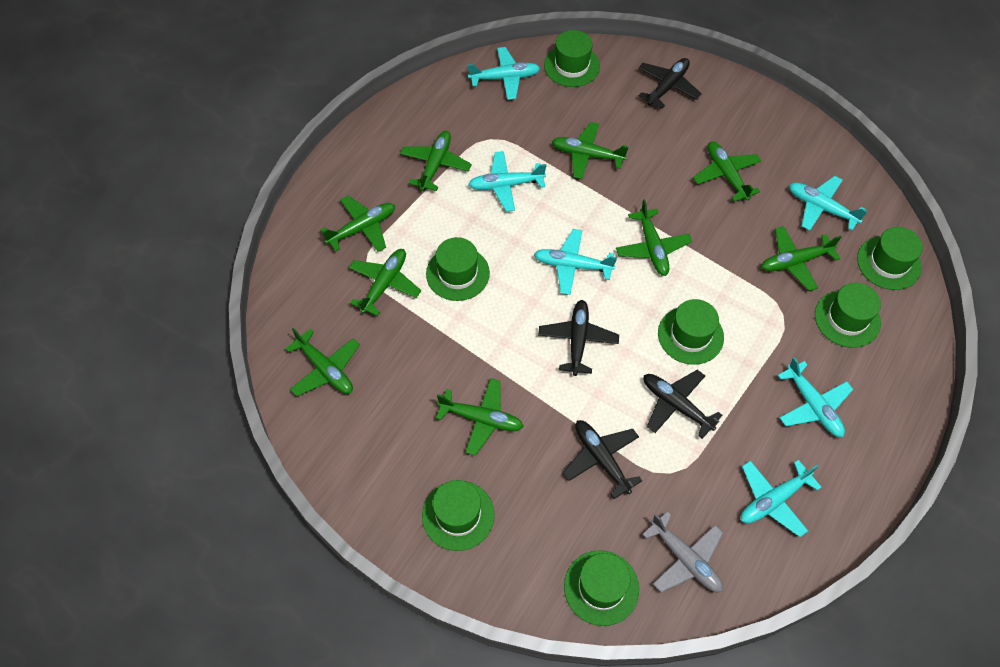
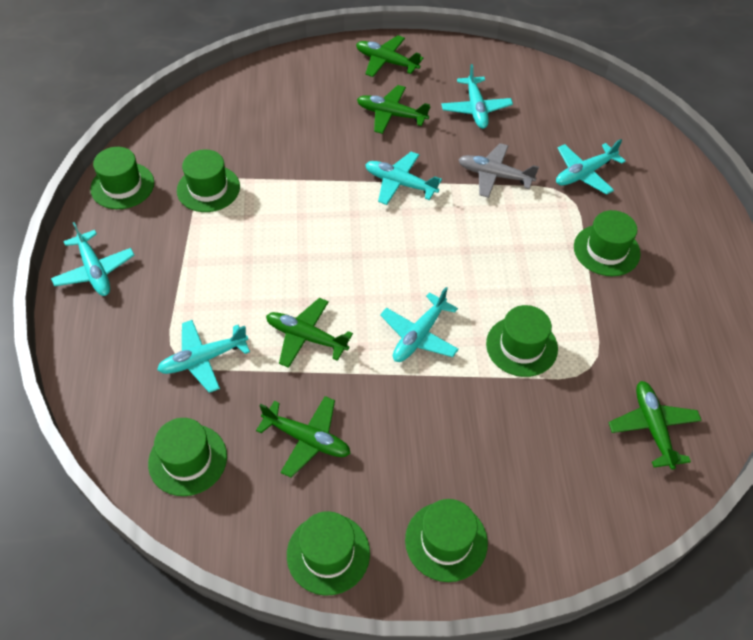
black plane: 4 -> 0
green plane: 9 -> 5

